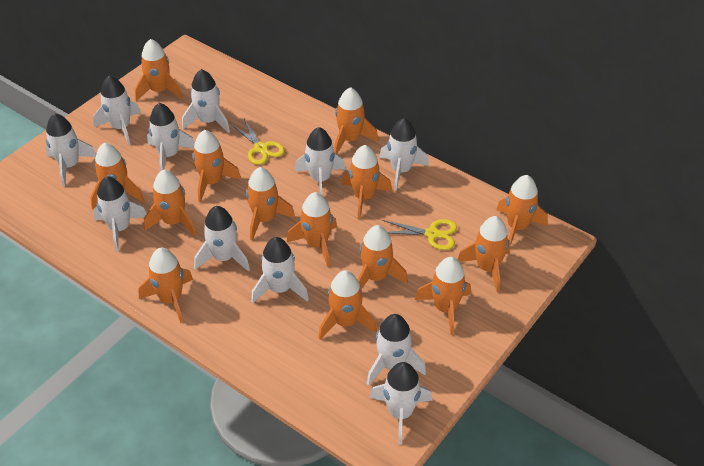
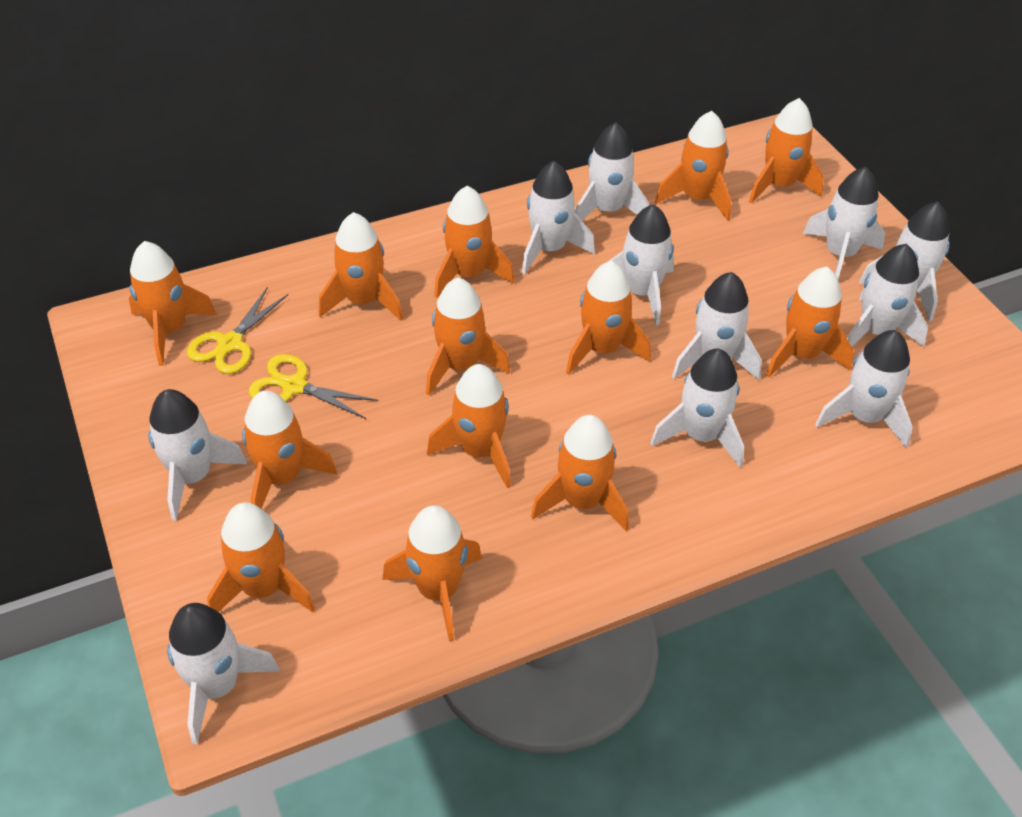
orange rocket: 14 -> 13

